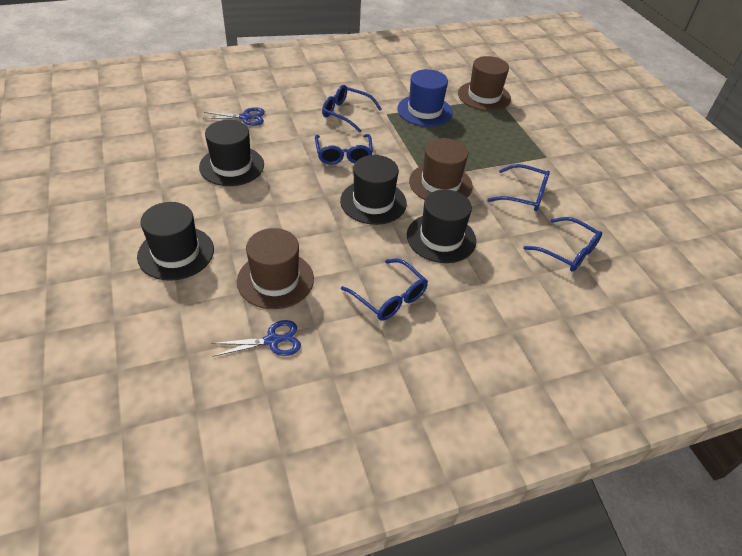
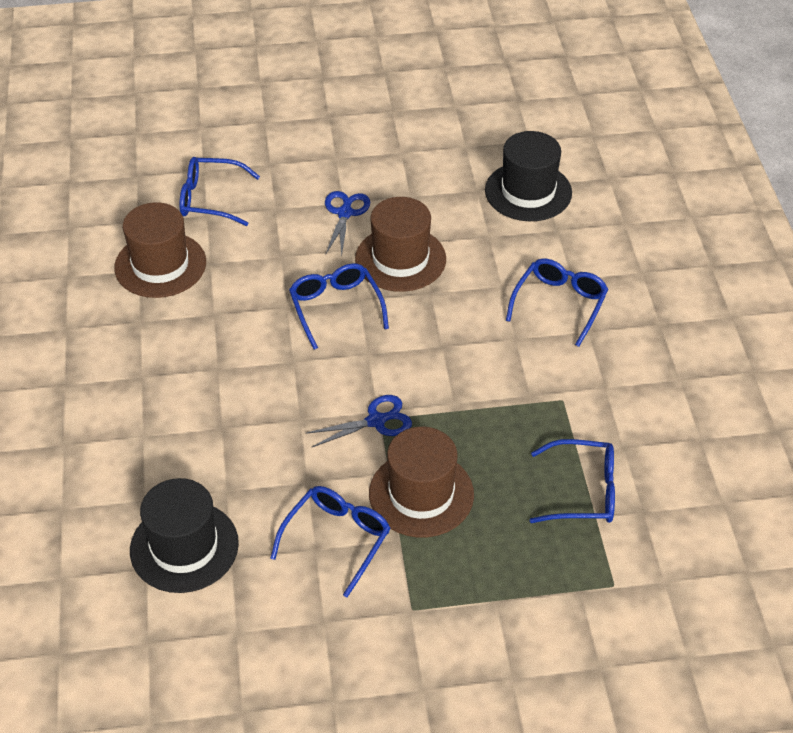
black hat: 4 -> 2
blue hat: 1 -> 0

